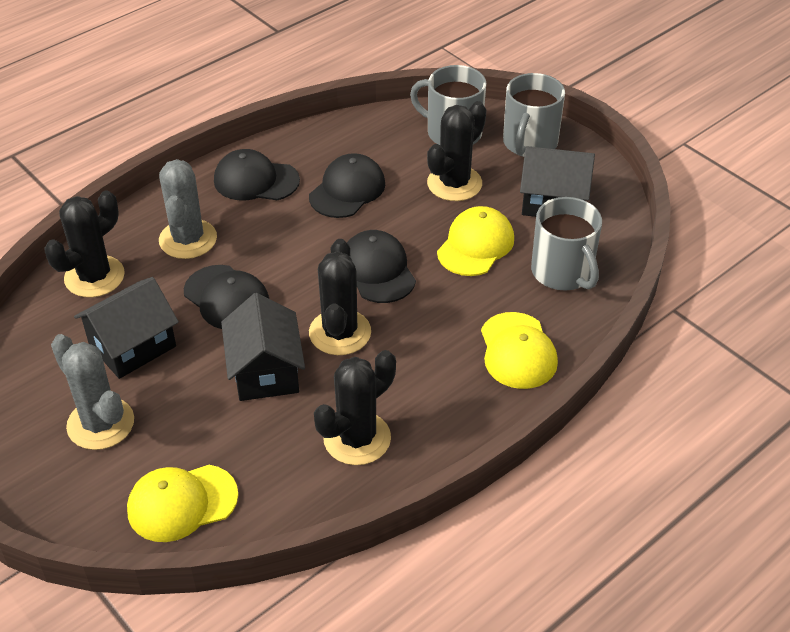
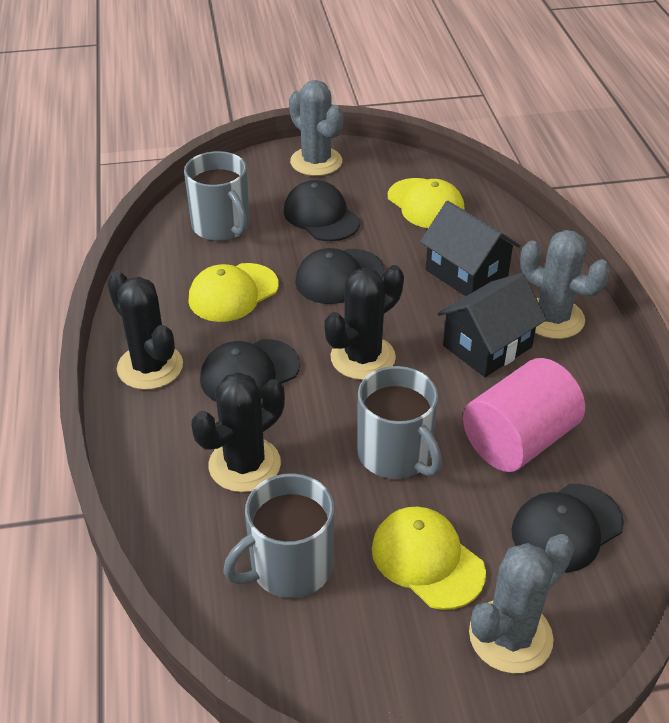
black cactus: 4 -> 3
black house: 3 -> 2
grey cactus: 2 -> 3
pink cylinder: 0 -> 1

